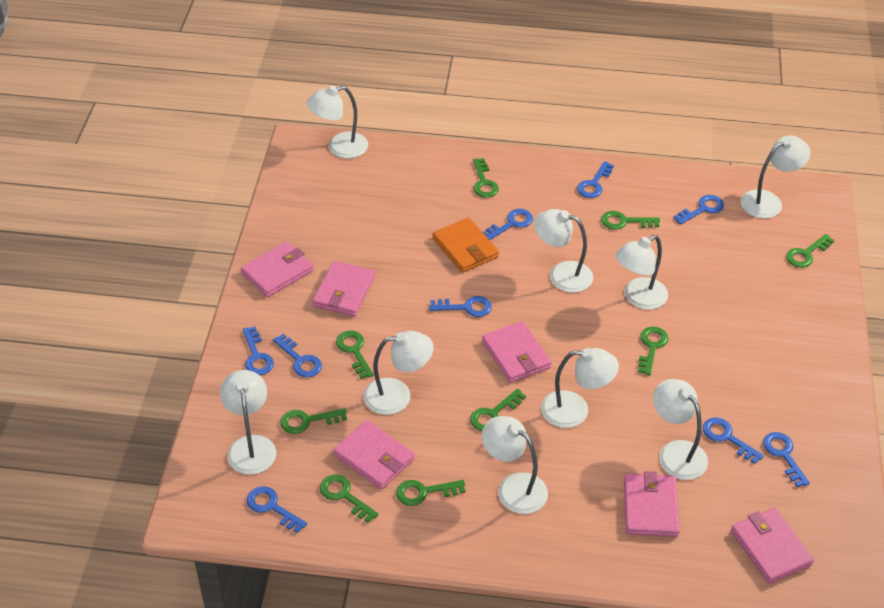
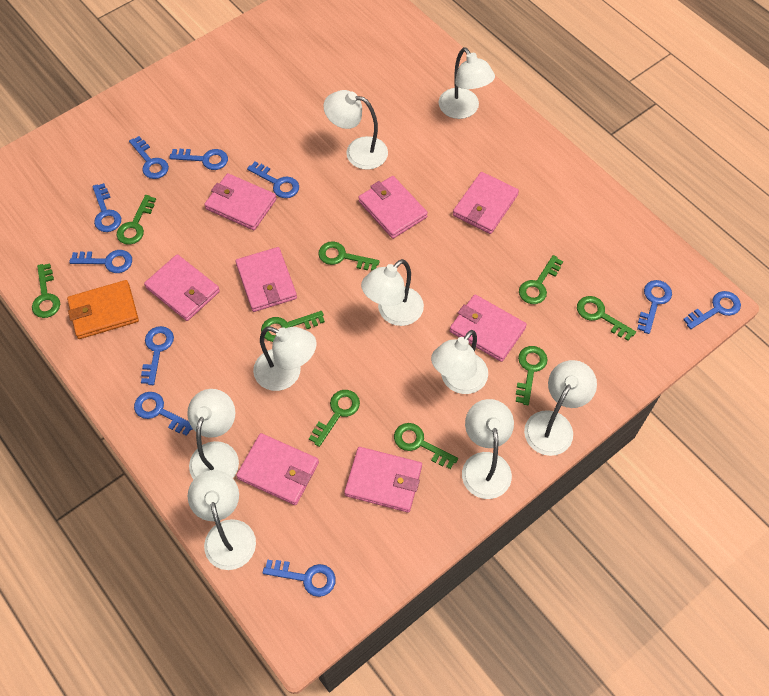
blue key: 9 -> 10
pink wallet: 6 -> 8

